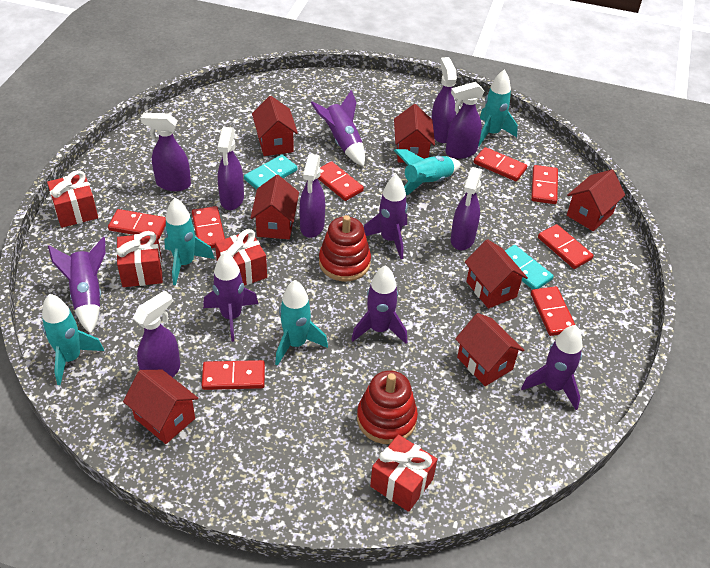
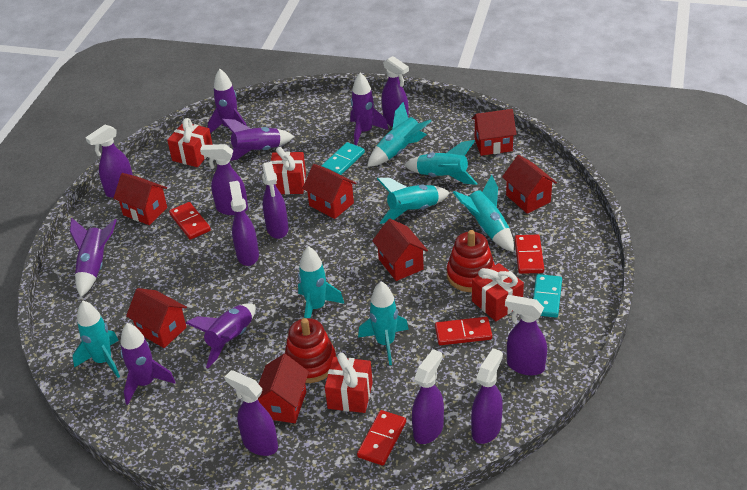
purple spray bottle: 7 -> 9
red domino: 8 -> 4
turquoise rocket: 5 -> 7

